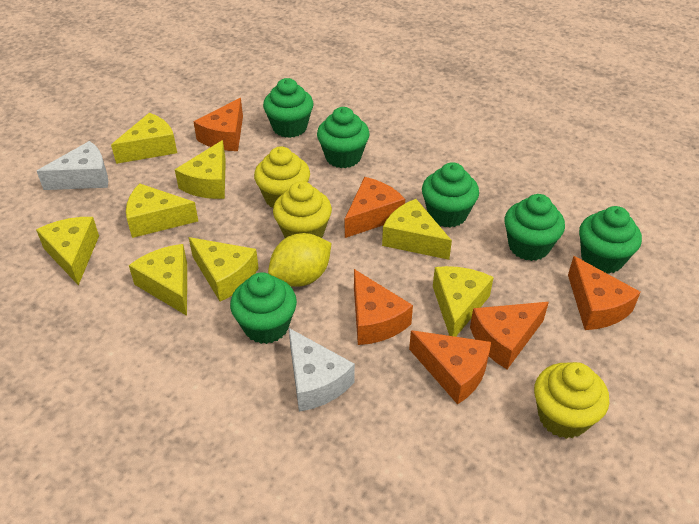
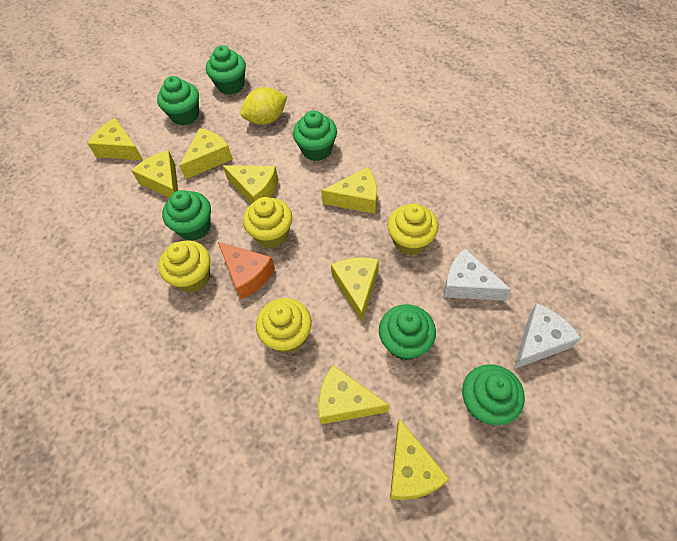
orange cheese: 6 -> 1
yellow cupcake: 3 -> 4

